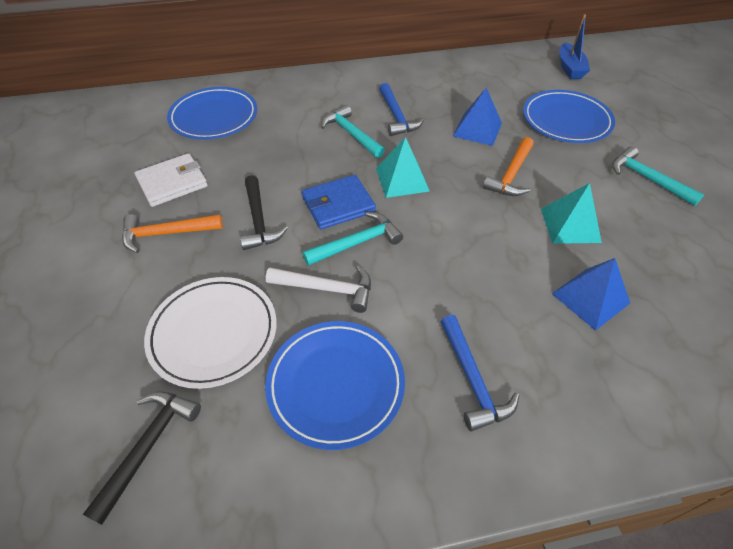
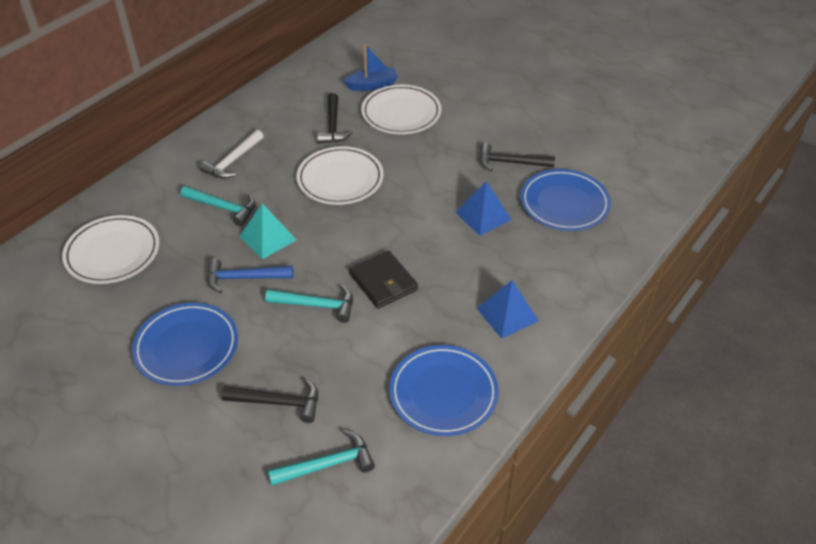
black hammer: 2 -> 3
black wallet: 0 -> 1
blue hammer: 2 -> 1
blue wallet: 1 -> 0
orange hammer: 2 -> 0
turquoise pyramid: 2 -> 1
white plate: 1 -> 3
white wallet: 1 -> 0

